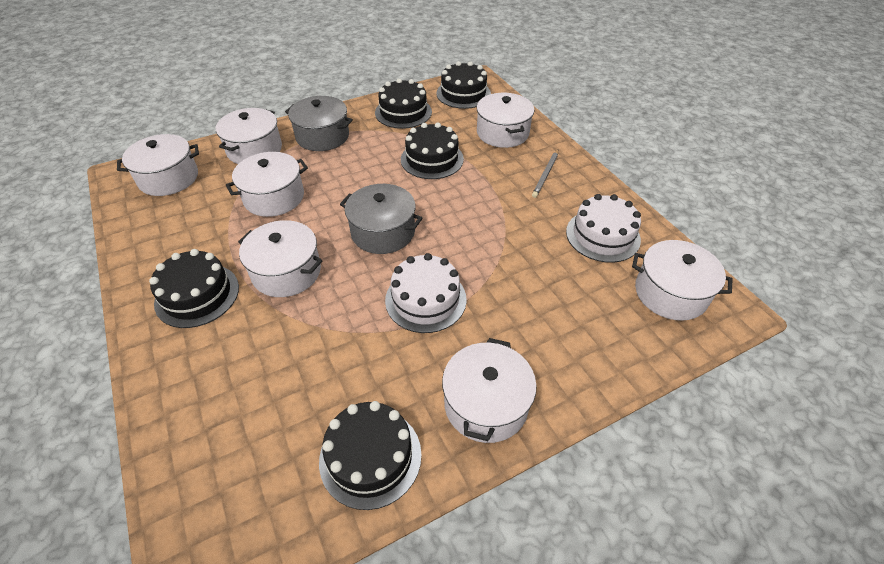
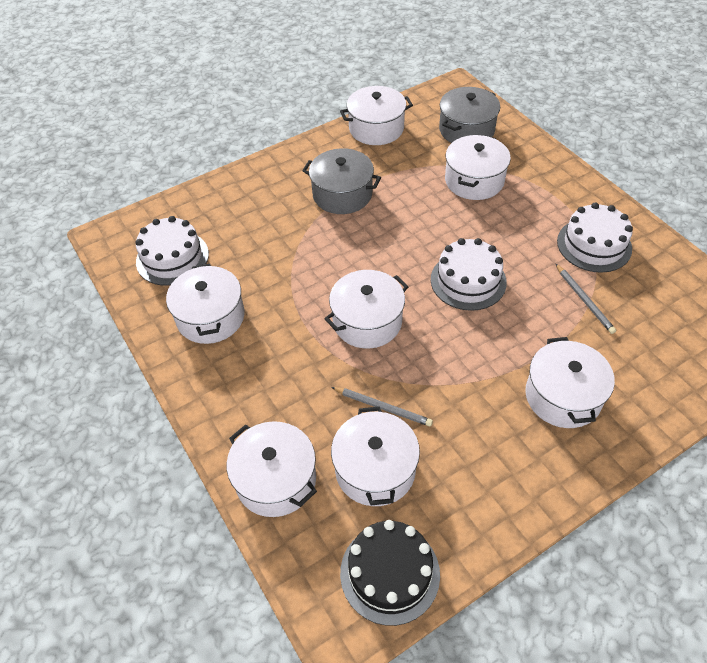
black cake: 5 -> 1
grey pencil: 1 -> 2
white cake: 2 -> 3

